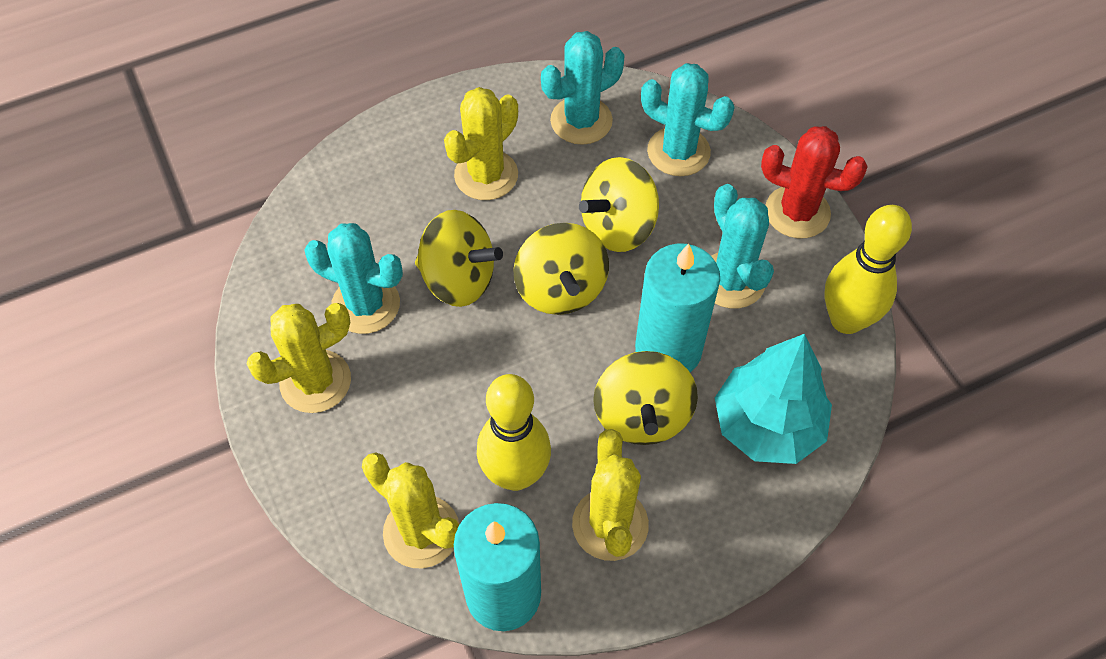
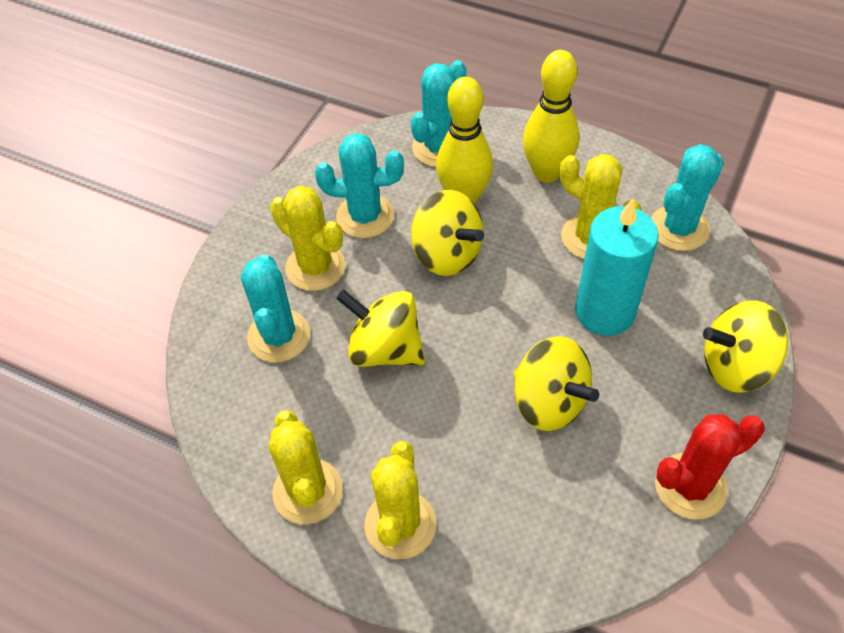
turquoise candle: 2 -> 1
turquoise tree: 1 -> 0

